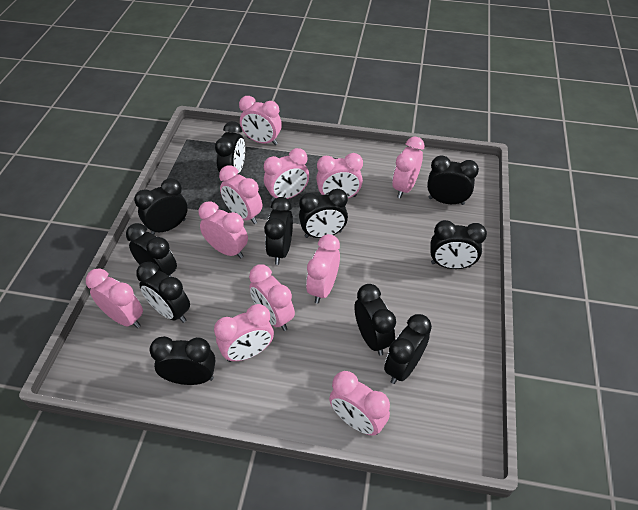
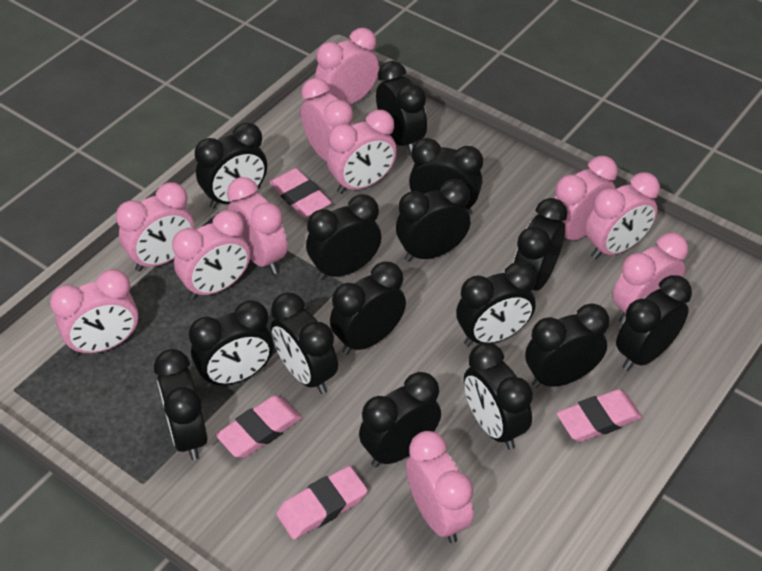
black clock: 11 -> 15
pink eraser: 0 -> 4

